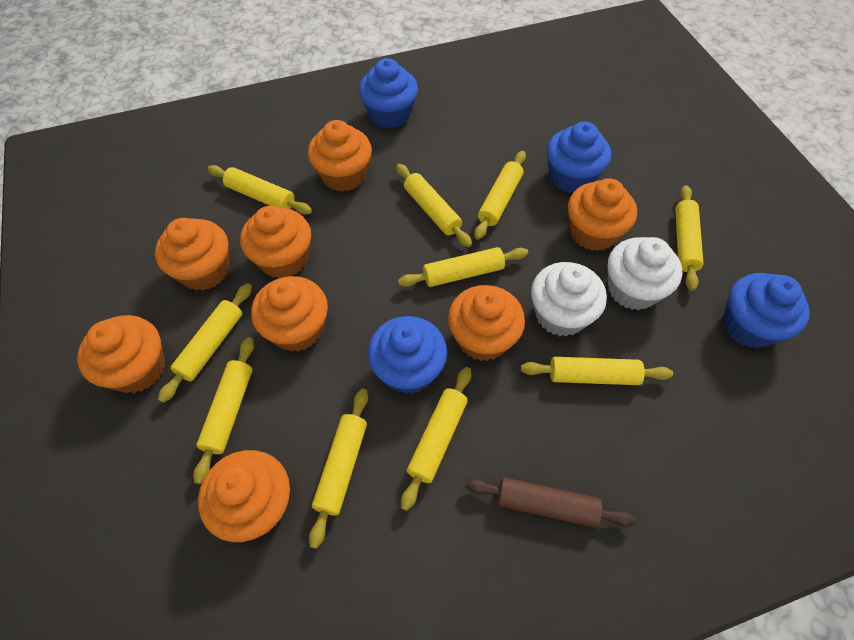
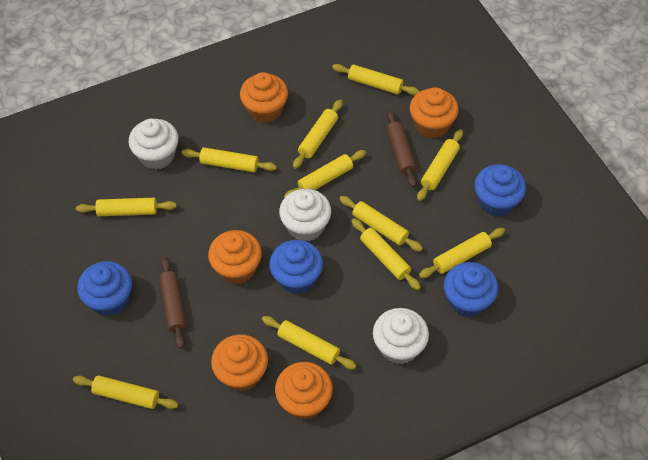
brown rolling pin: 1 -> 2
orange cupcake: 8 -> 5
white cupcake: 2 -> 3
yellow rolling pin: 10 -> 11

